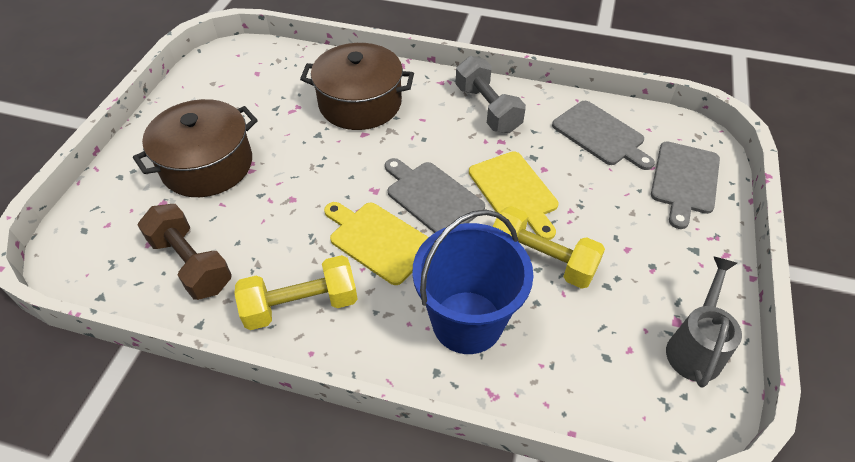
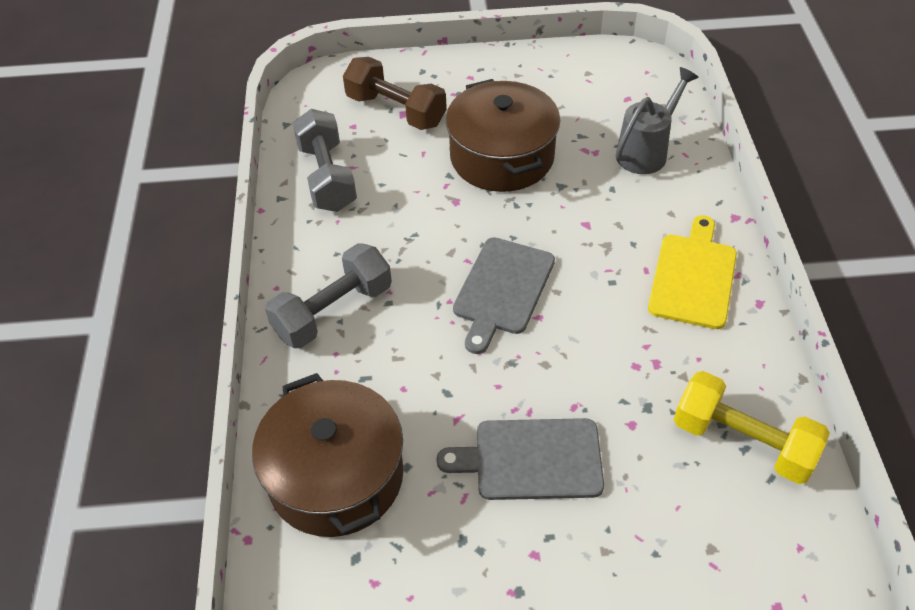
blue bucket: 1 -> 0
grey cutting board: 3 -> 2
grey dumbbell: 1 -> 2
yellow cutting board: 2 -> 1
yellow dumbbell: 2 -> 1

